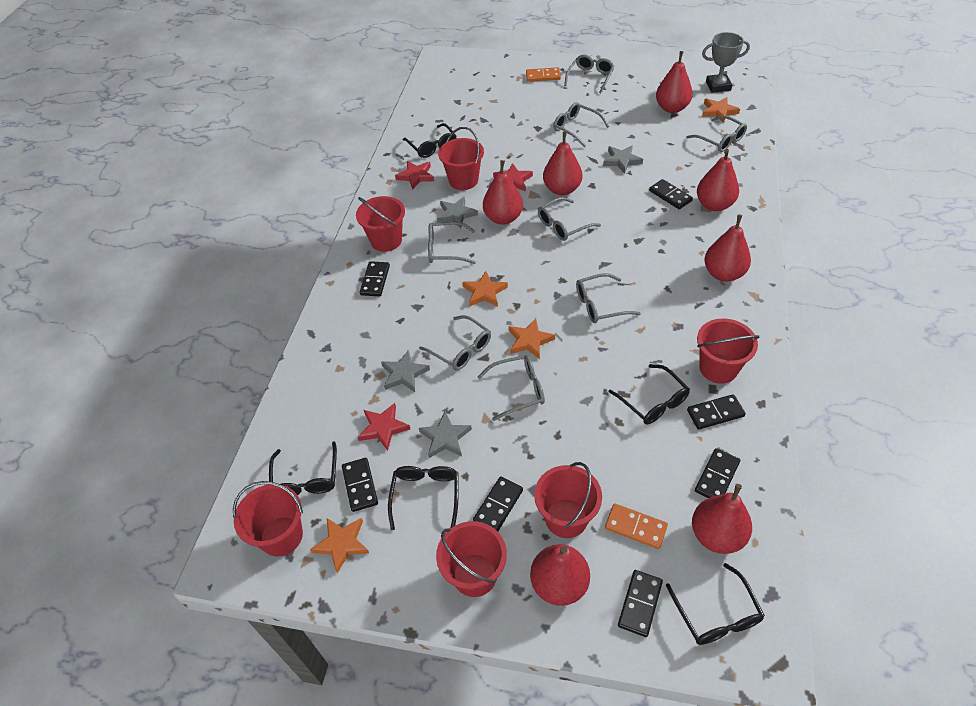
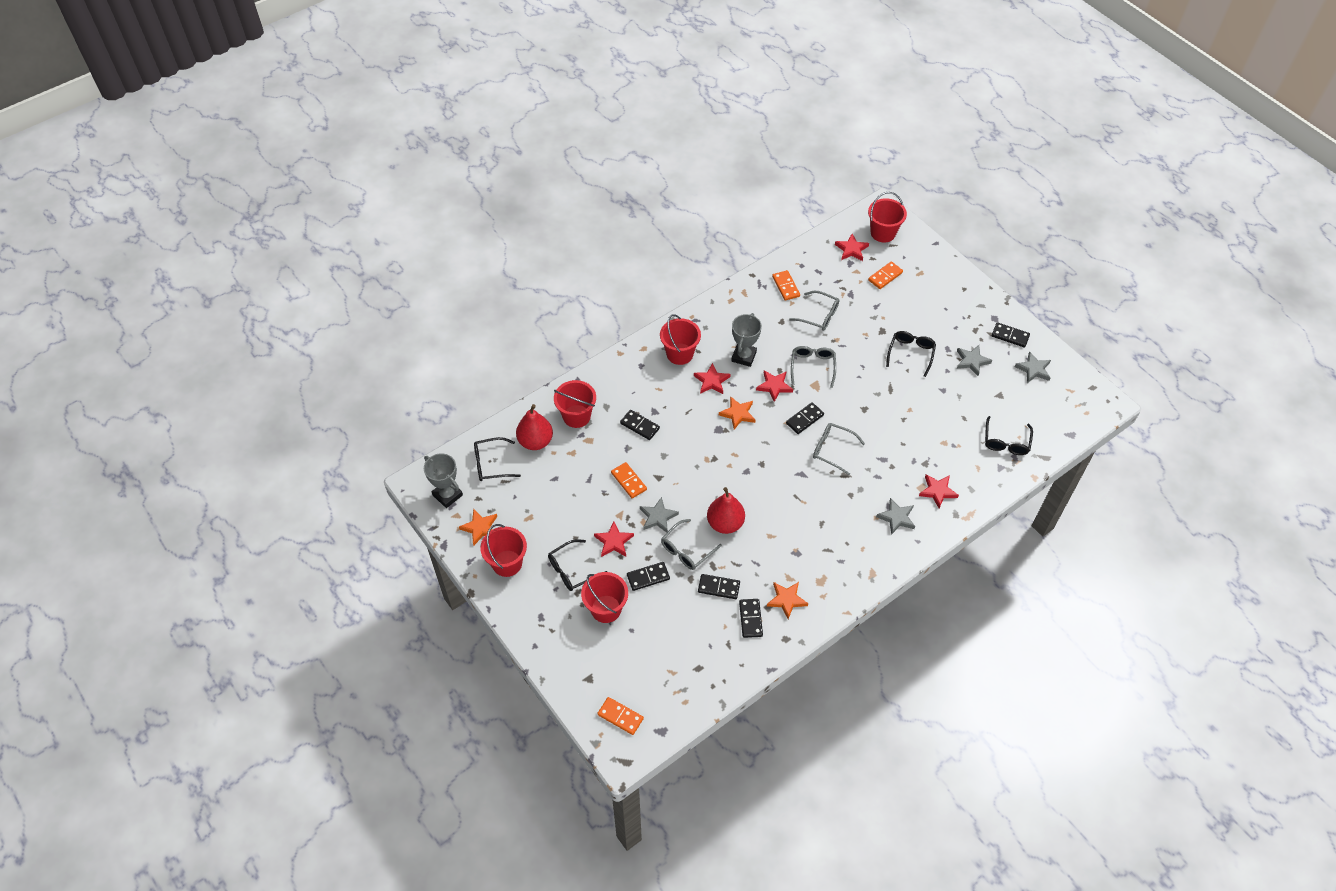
black domino: 7 -> 6
black glasses: 5 -> 4
grey glasses: 8 -> 4
grey trophy: 1 -> 2
orange domino: 2 -> 4
orange star: 4 -> 3
red bucket: 6 -> 5
red pear: 7 -> 2
red star: 3 -> 5

